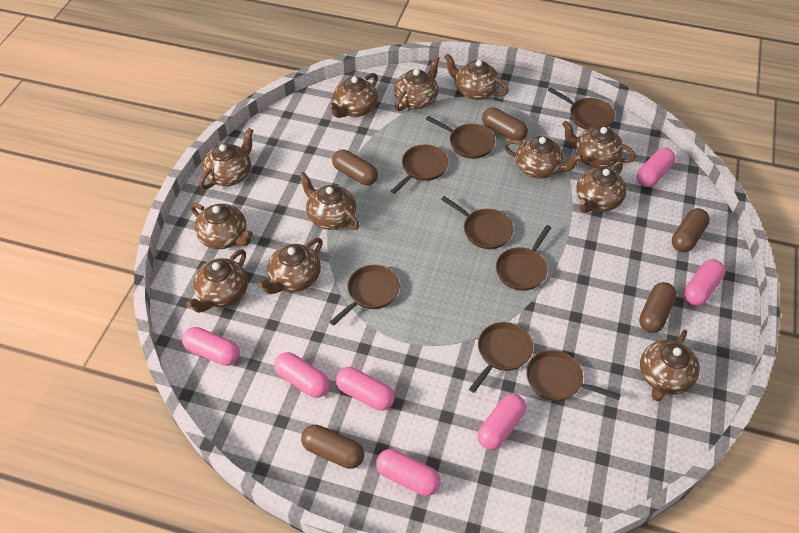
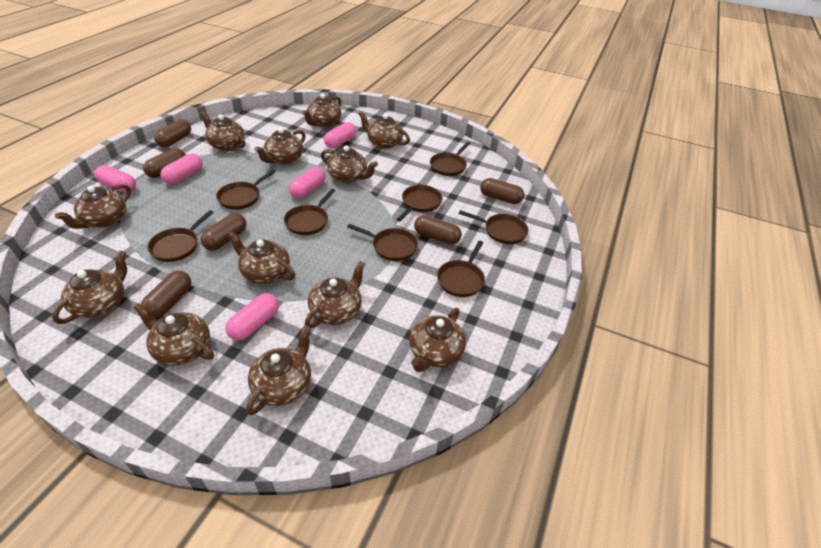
brown capsule: 5 -> 6
pink capsule: 7 -> 5

